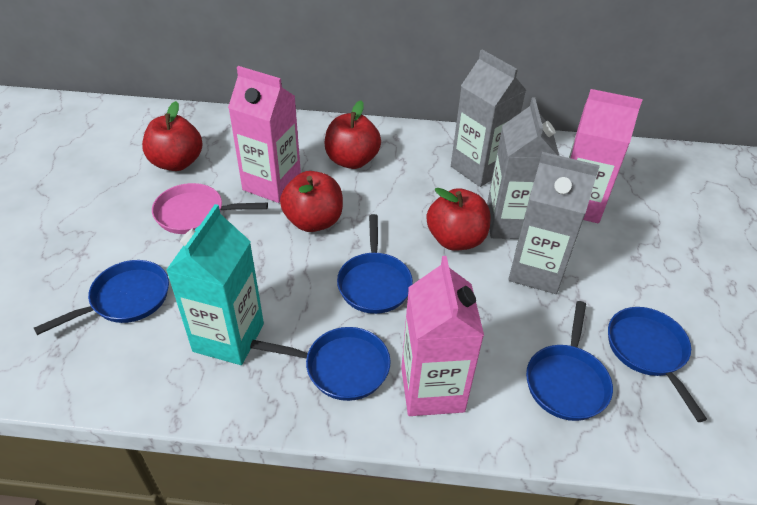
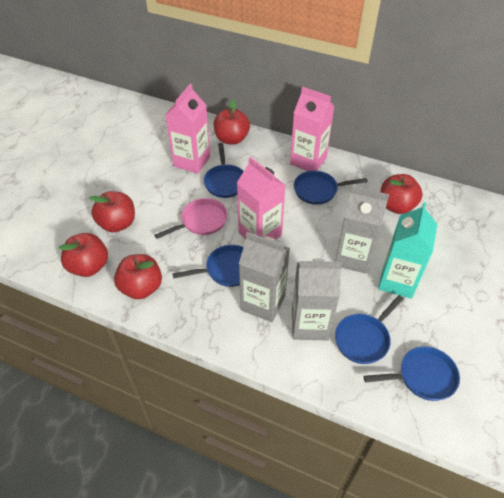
red apple: 4 -> 5

